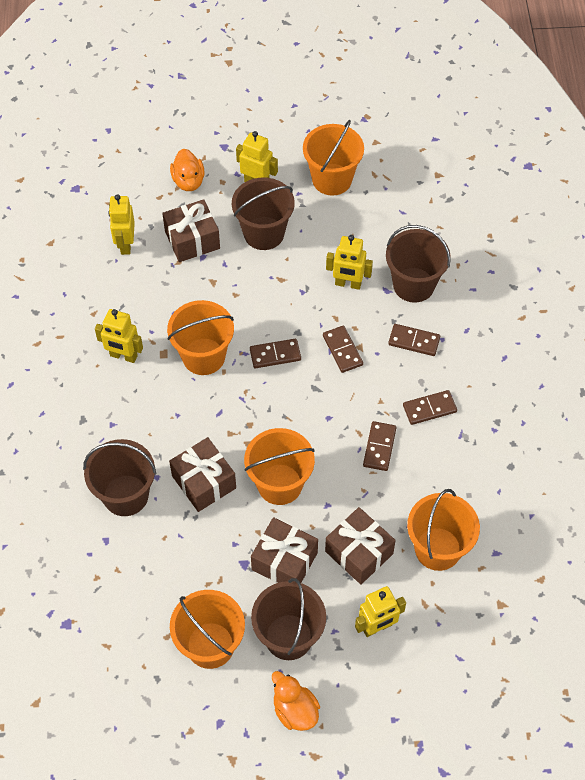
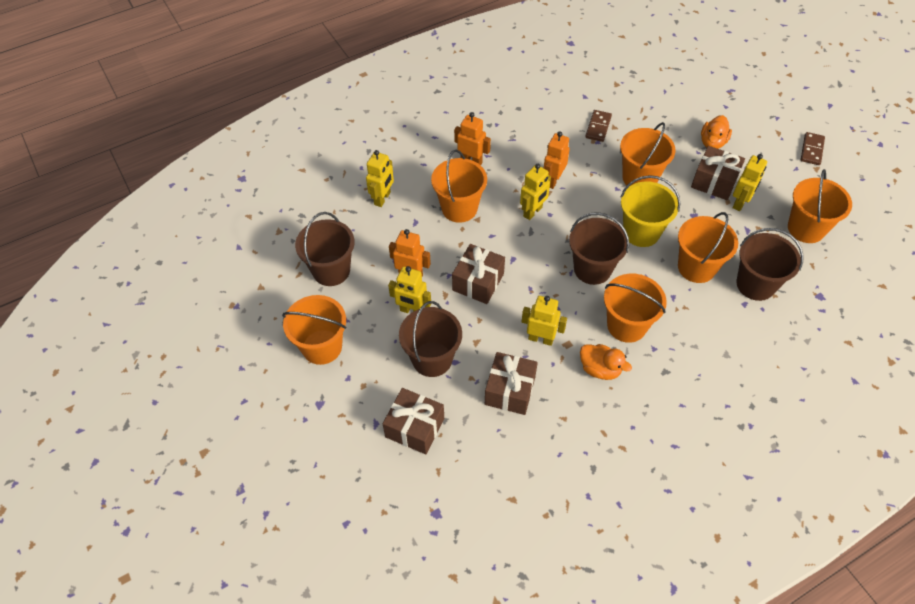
brown domino: 5 -> 2
orange bucket: 5 -> 6
orange robot: 0 -> 3
yellow bucket: 0 -> 1

